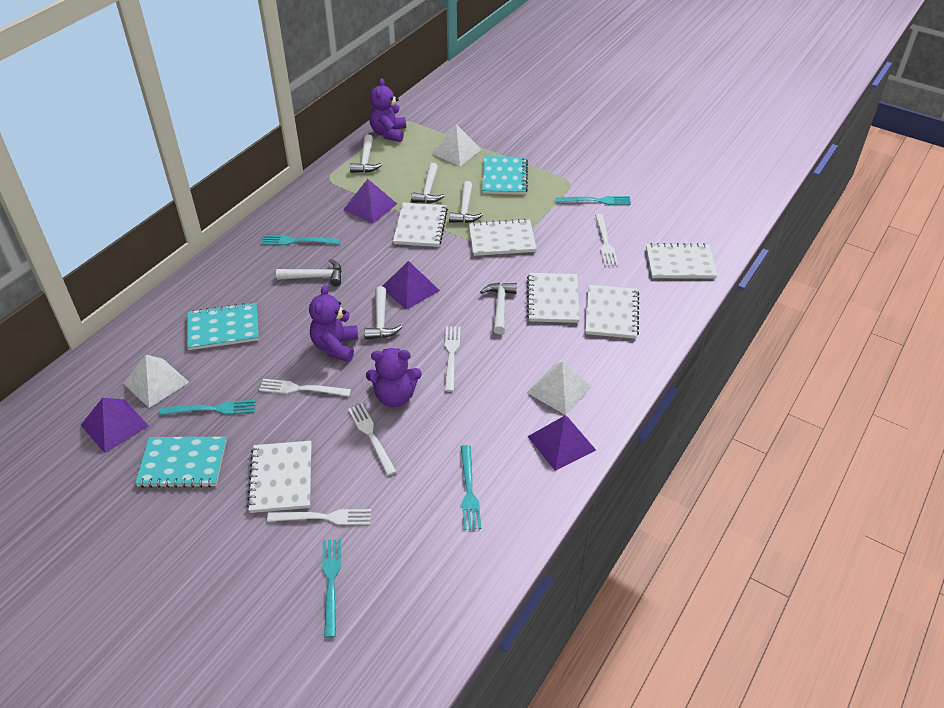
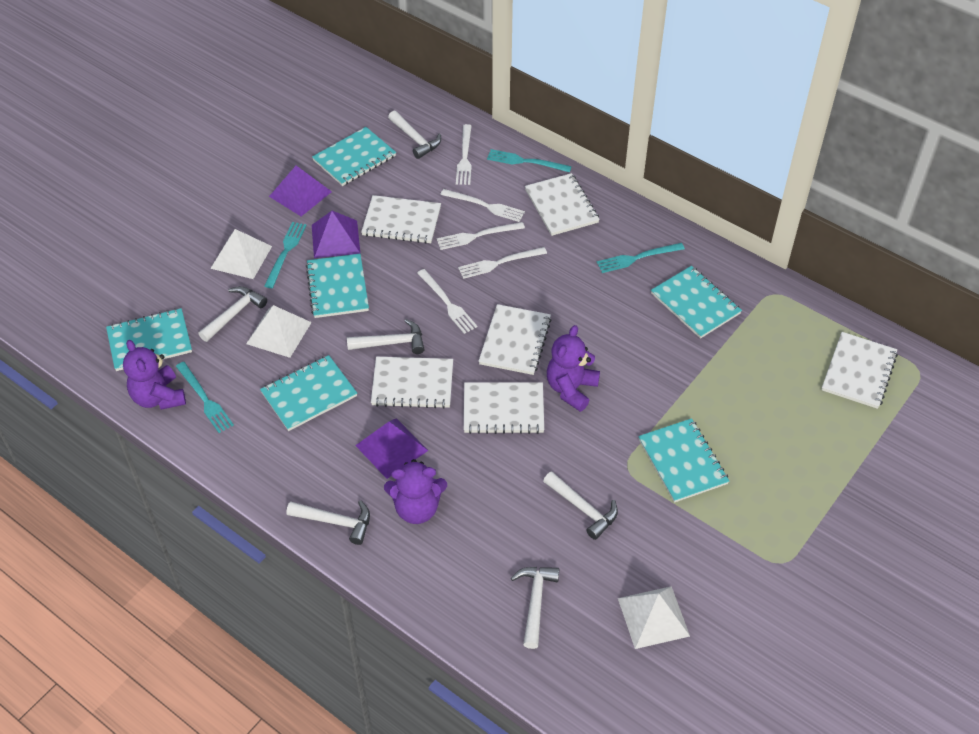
purple pyramid: 4 -> 3
turquoise fork: 5 -> 4
turquoise notebook: 3 -> 6

